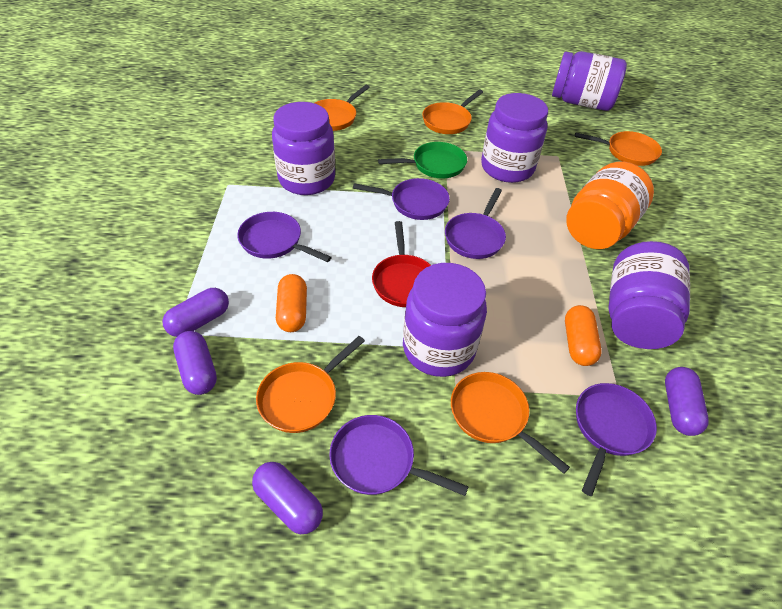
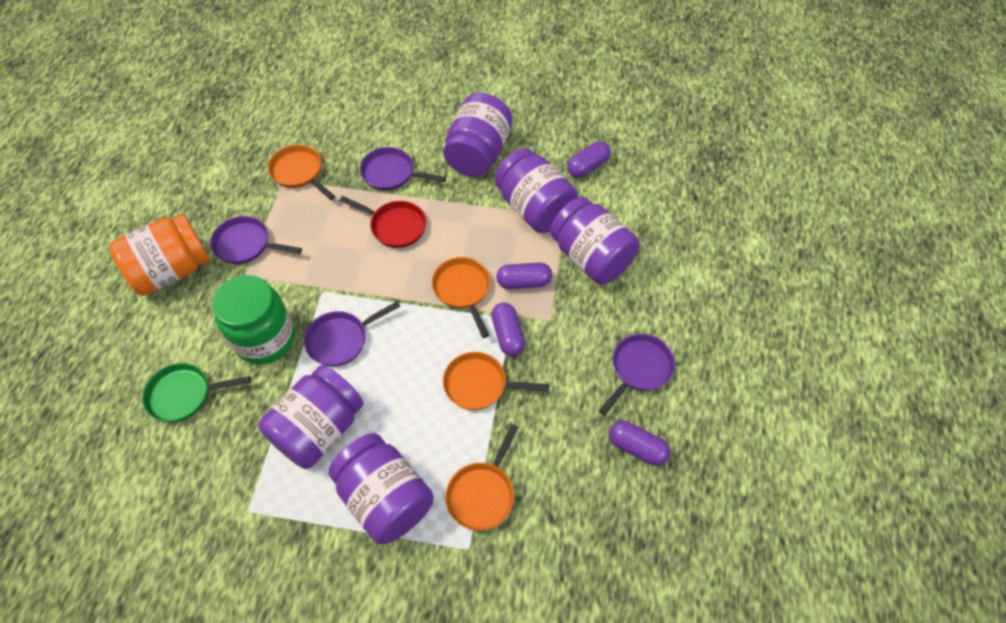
green jar: 0 -> 1
orange capsule: 2 -> 0
orange pan: 5 -> 4
purple pan: 5 -> 4

